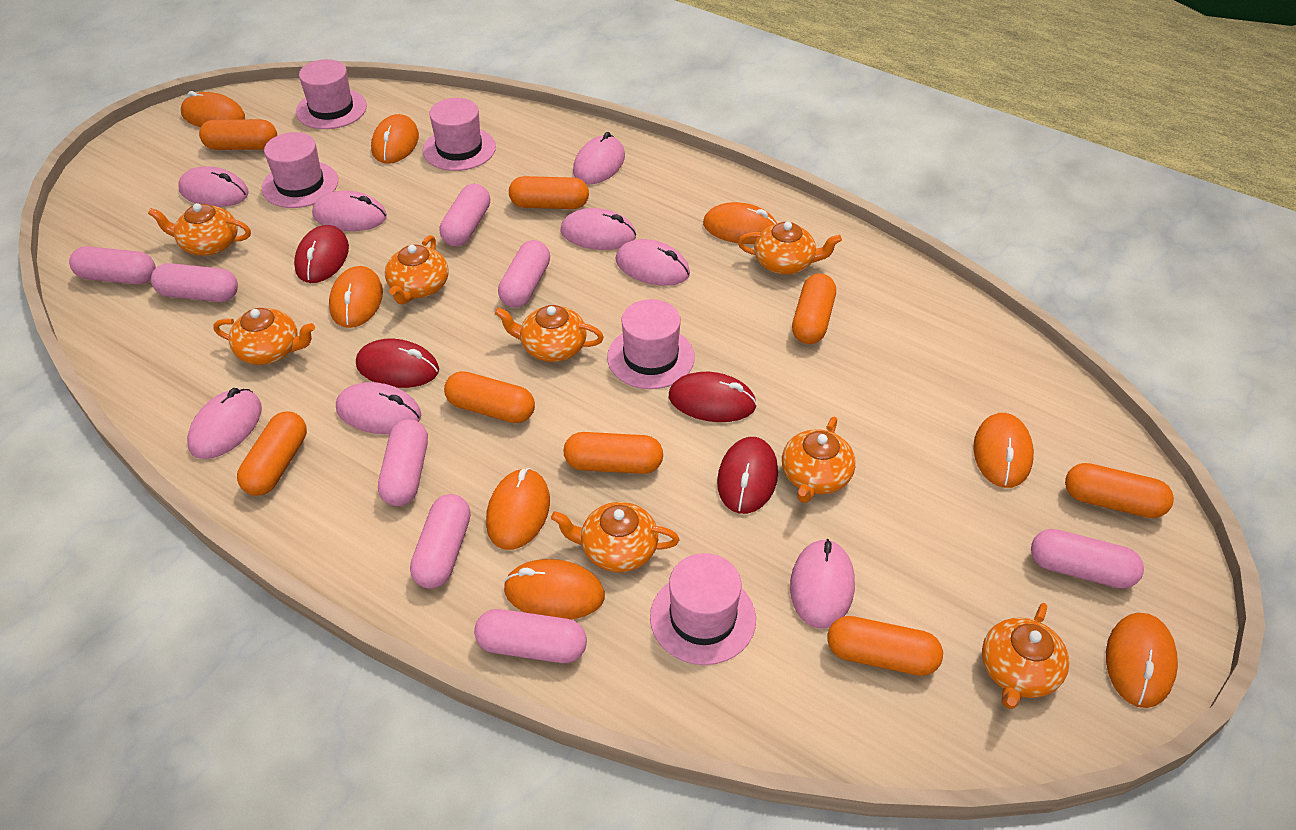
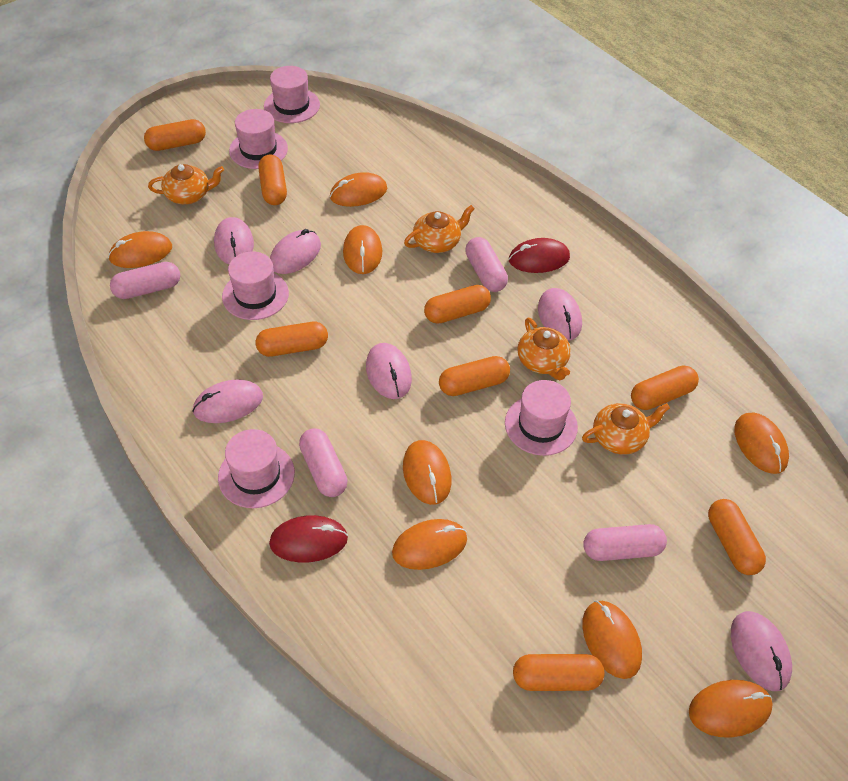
orange teapot: 8 -> 4
pink capsule: 8 -> 4
pink mouse: 8 -> 6
red mouse: 4 -> 2

